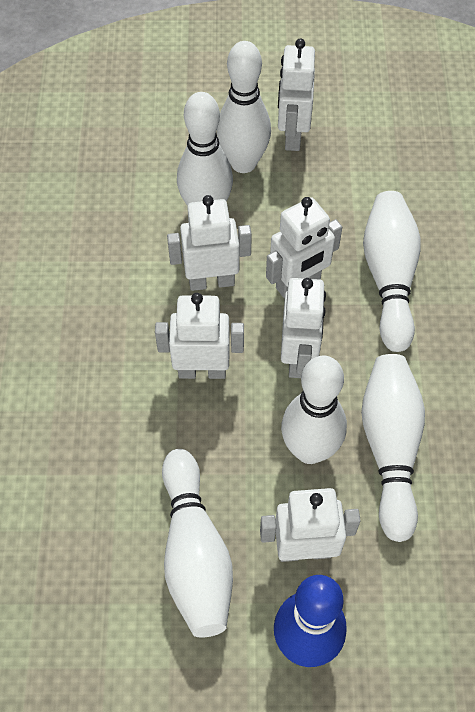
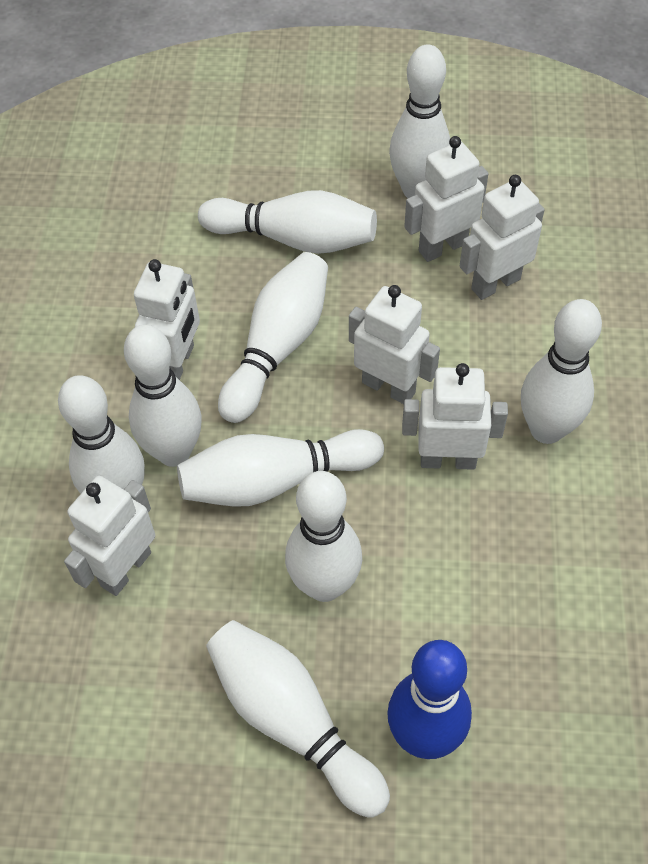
white bowling pin: 6 -> 9

